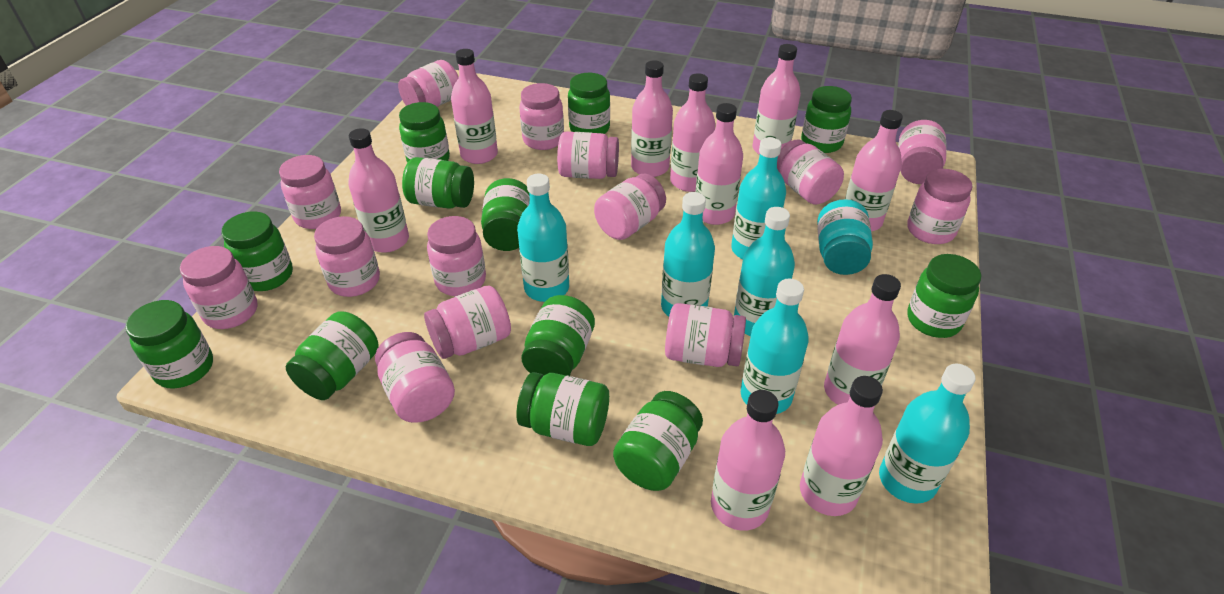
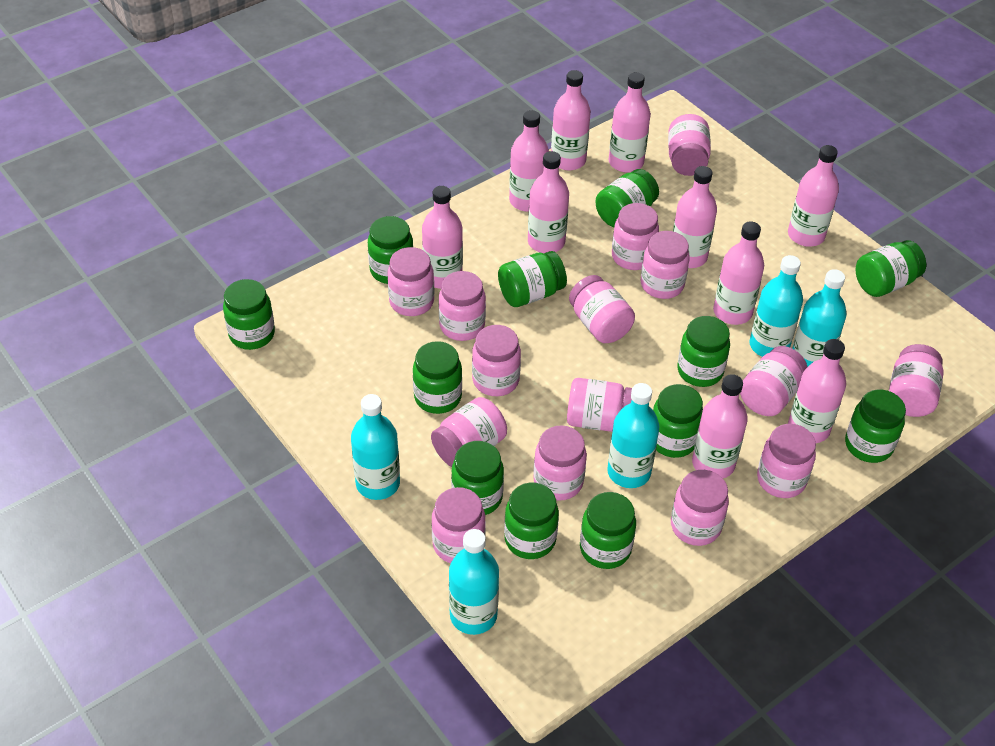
pink jar: 14 -> 15
turquoise bottle: 6 -> 5
turquoise jar: 1 -> 0

